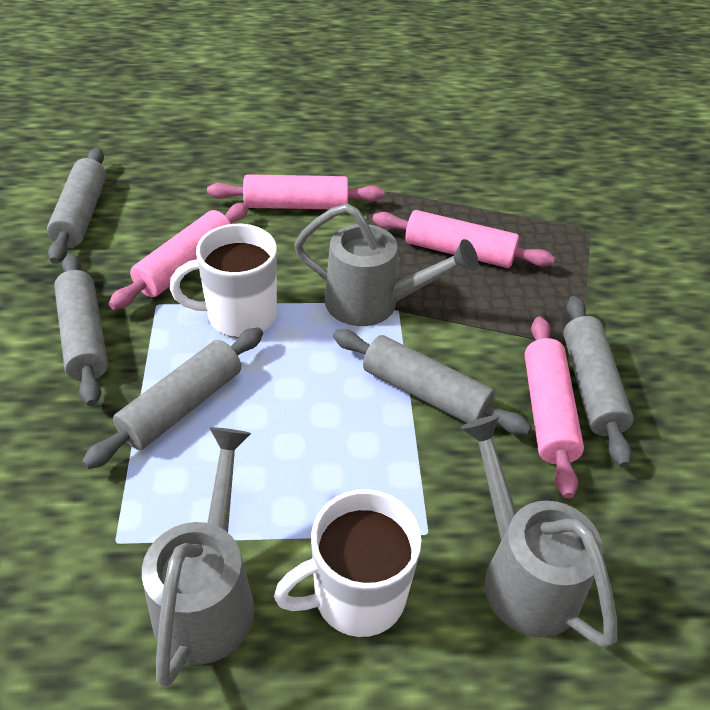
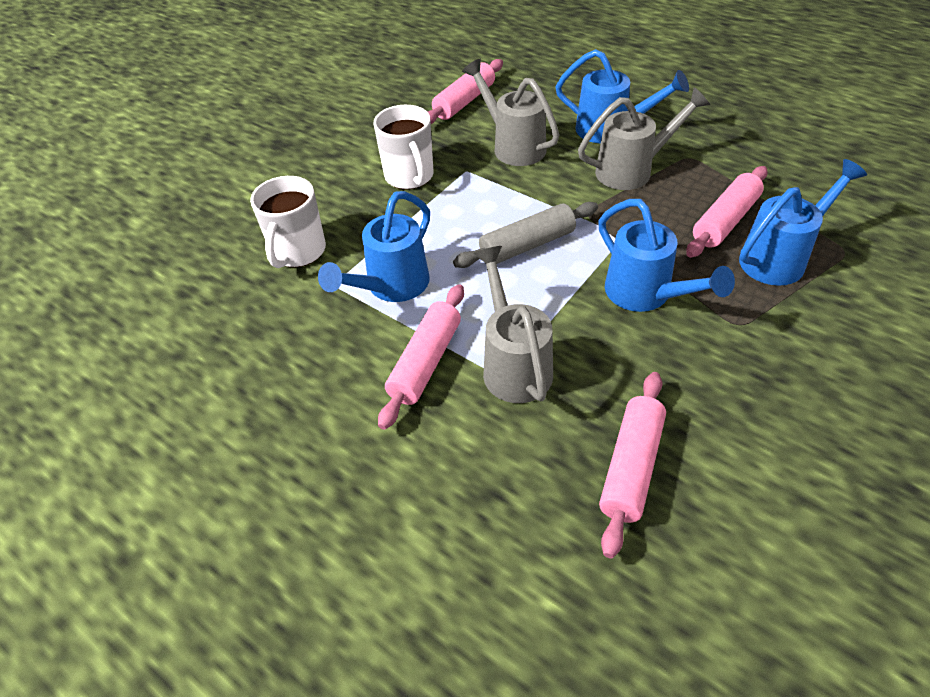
blue watering can: 0 -> 4
grey rolling pin: 5 -> 1

